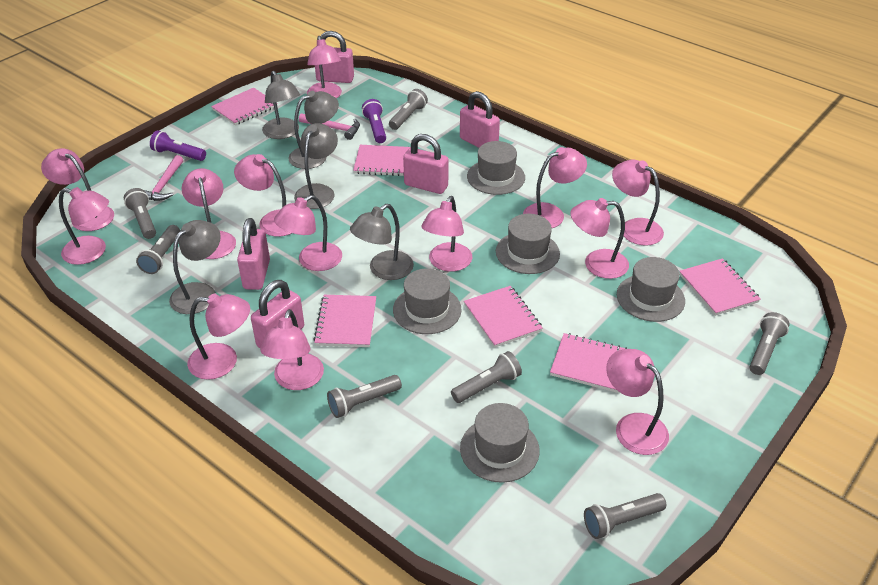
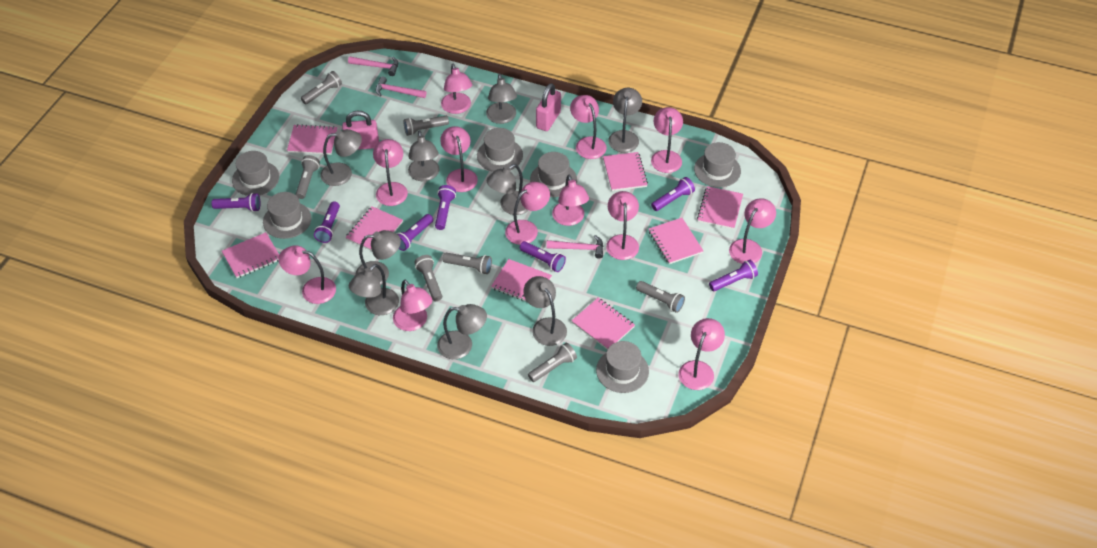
grey hat: 5 -> 6
grey lamp: 5 -> 9
pink hammer: 2 -> 3
pink lamp: 13 -> 12
pink notebook: 6 -> 8
pink padlock: 5 -> 2
purple flashlight: 2 -> 7

